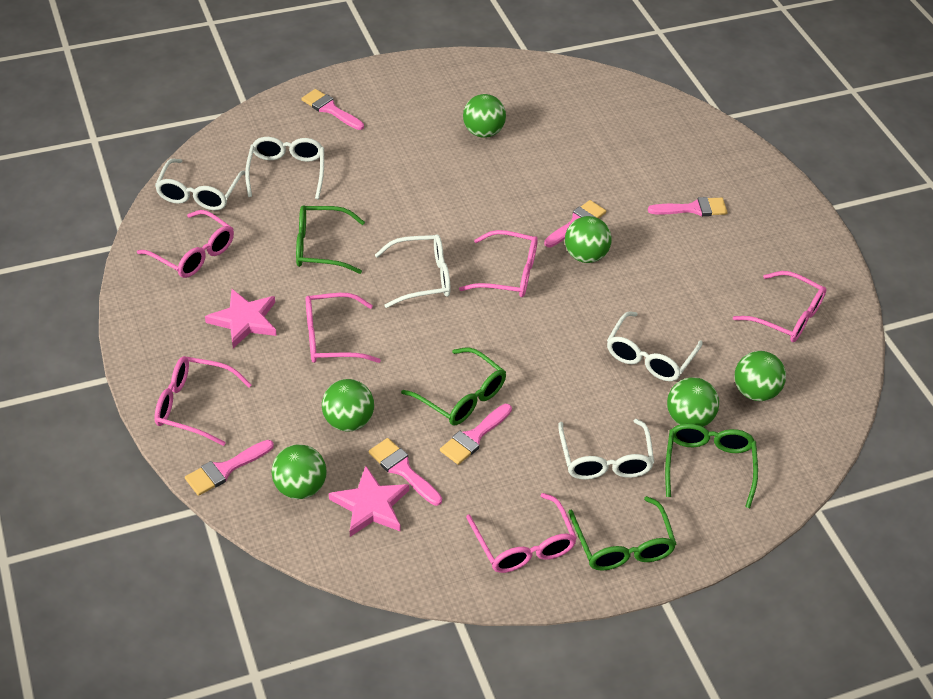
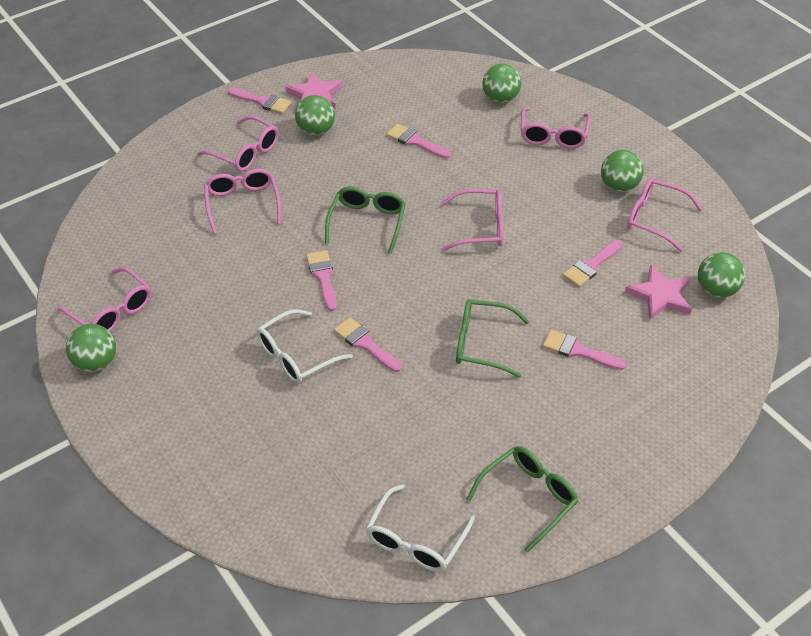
green ball: 6 -> 5
green glasses: 4 -> 3
white glasses: 5 -> 2

